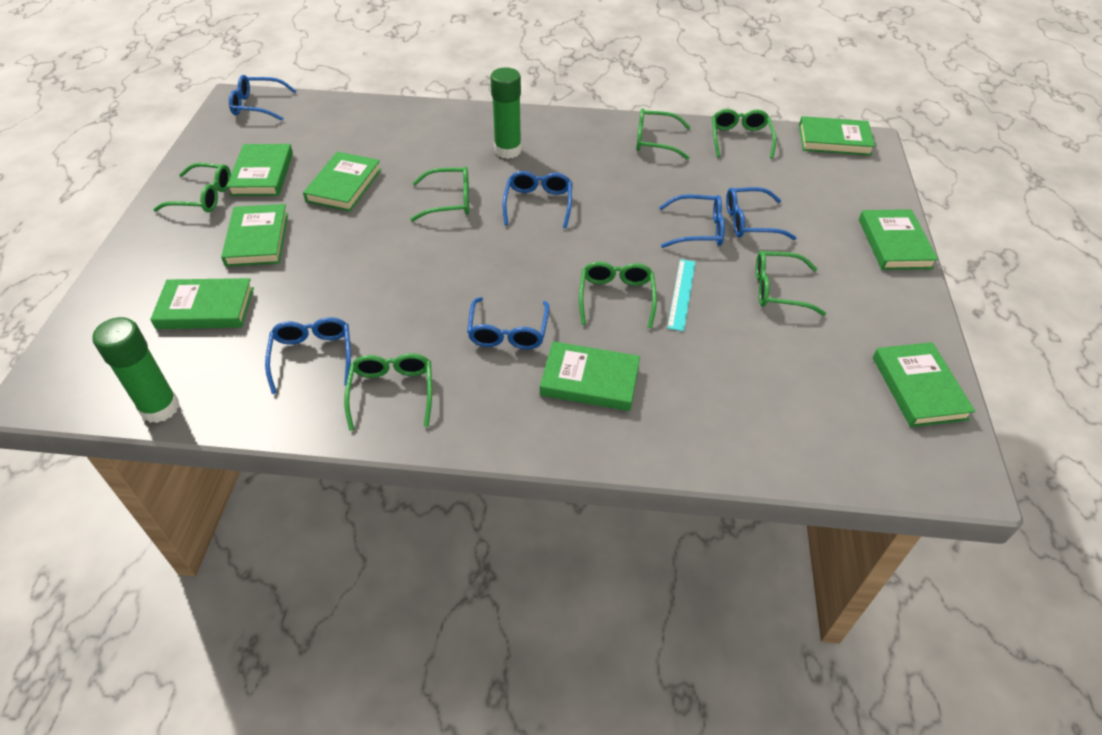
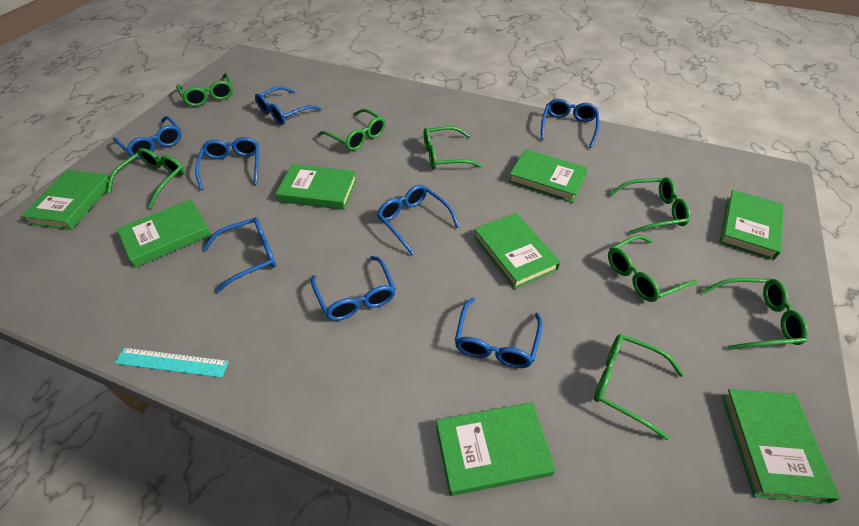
blue glasses: 6 -> 8
green glasses: 7 -> 8
green glue stick: 2 -> 0

